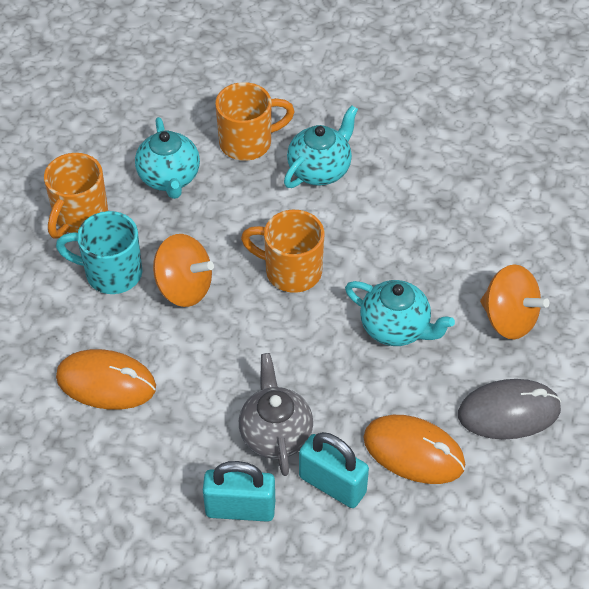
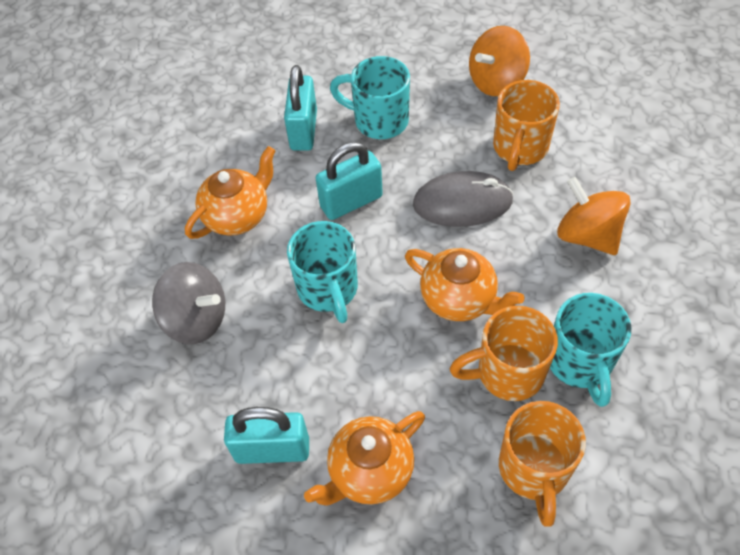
grey spinning top: 0 -> 1
grey teapot: 1 -> 0
orange mouse: 2 -> 0
orange teapot: 0 -> 3
turquoise mug: 1 -> 3
turquoise padlock: 2 -> 3
turquoise teapot: 3 -> 0

